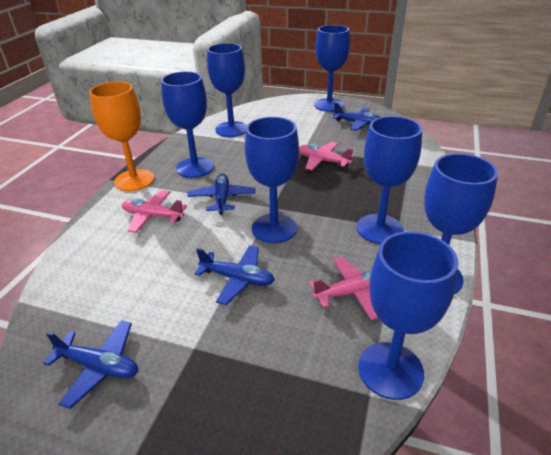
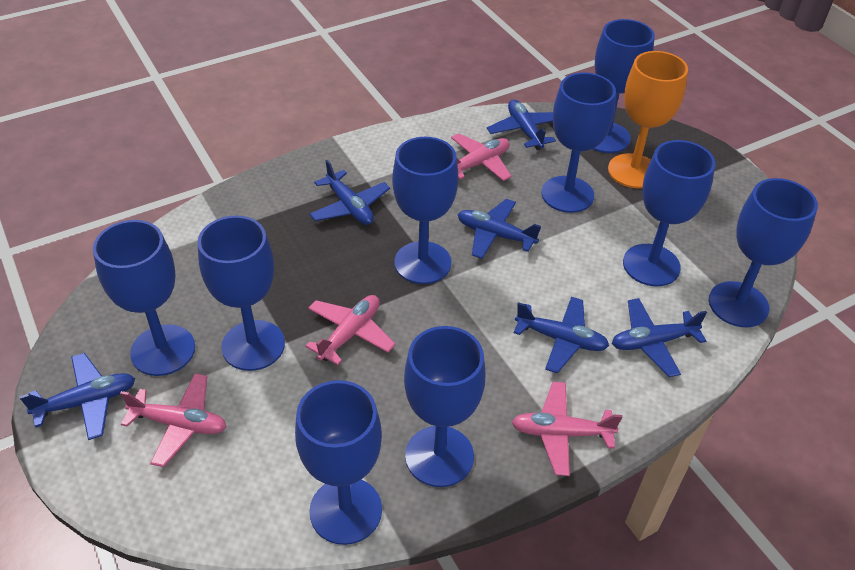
blue goblet: 7 -> 9
blue plane: 4 -> 6
pink plane: 3 -> 4

